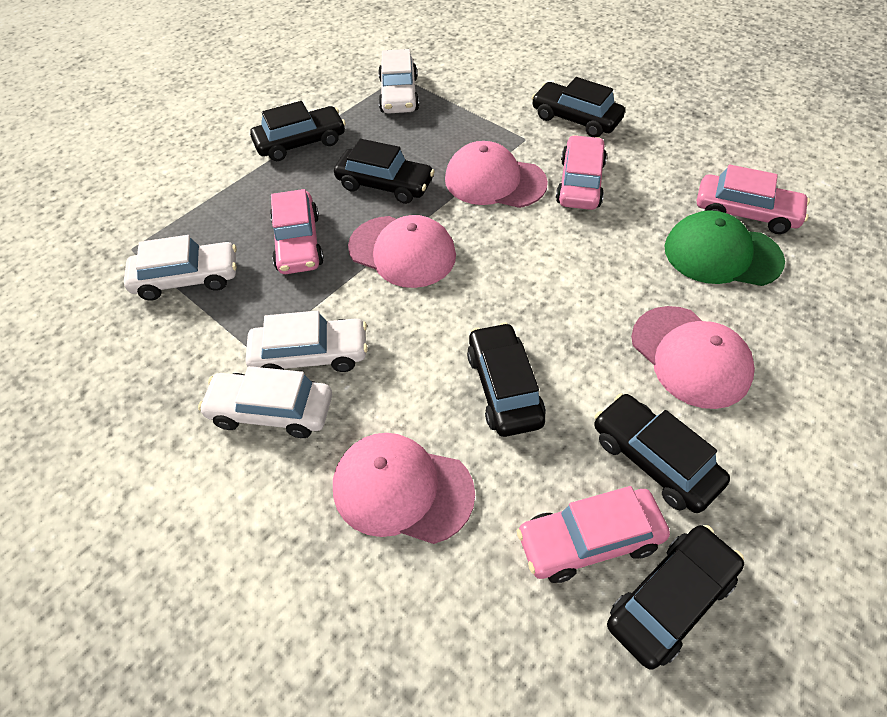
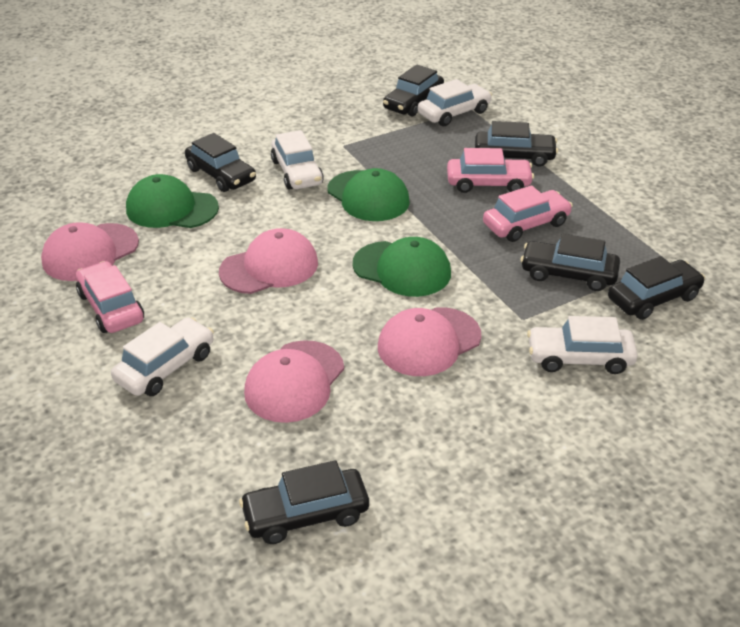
green cap: 1 -> 3
pink car: 4 -> 3

